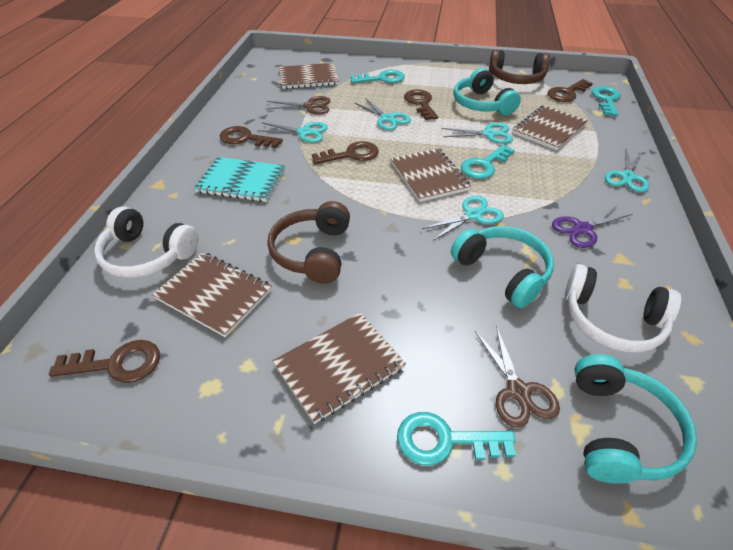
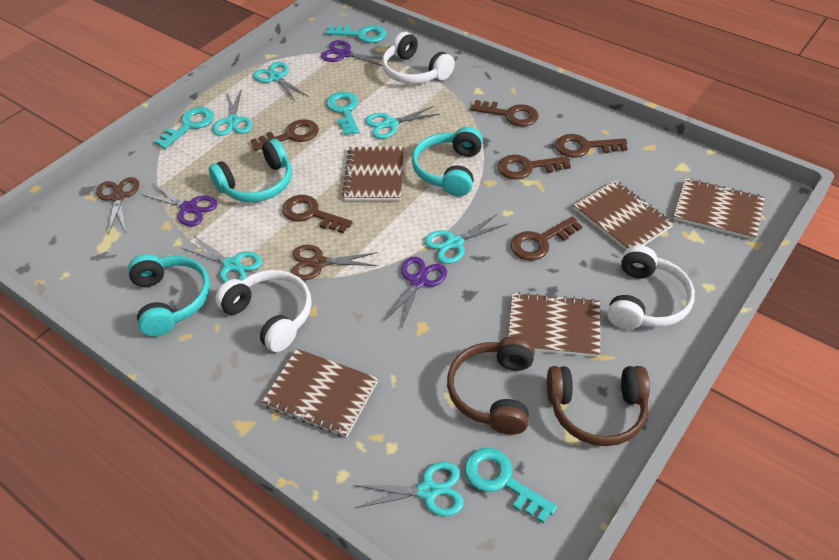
brown key: 5 -> 6
purple scissors: 1 -> 3
turquoise notebook: 1 -> 0
turquoise scissors: 5 -> 6
white headphones: 2 -> 3

